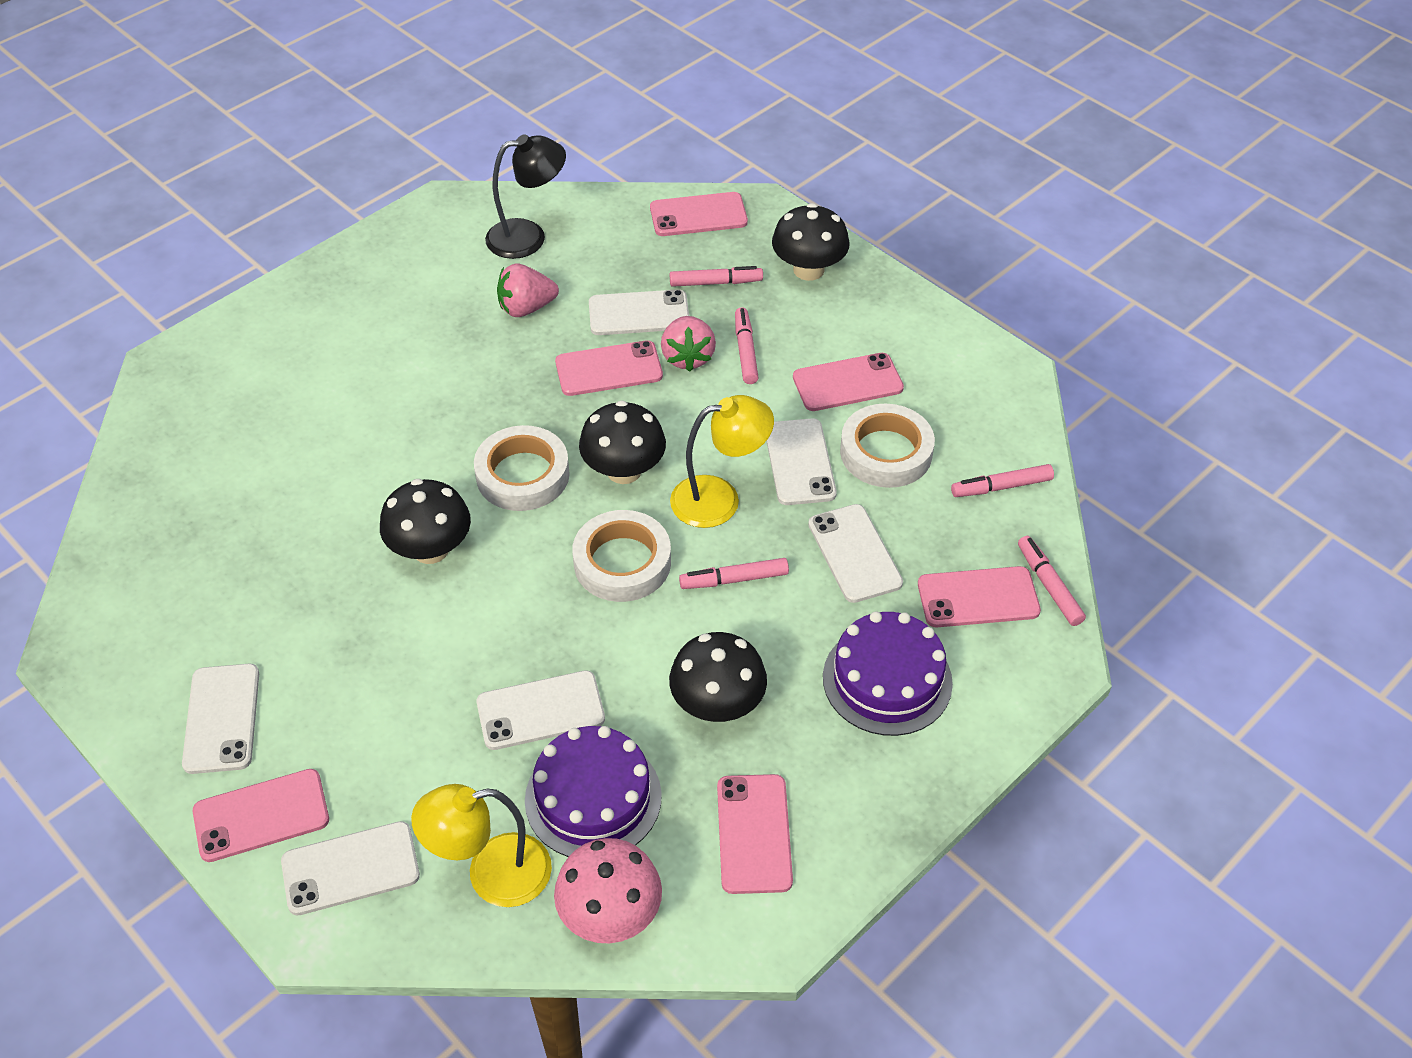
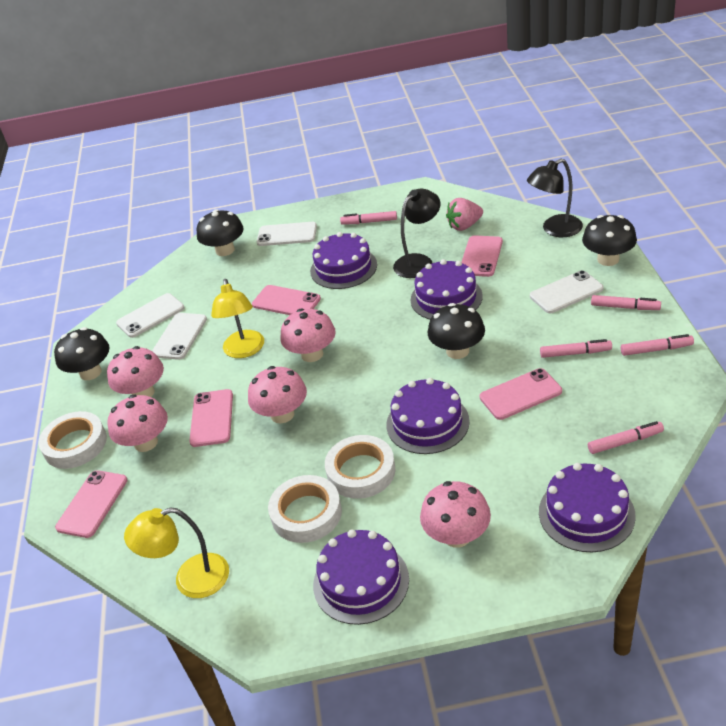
black lamp: 1 -> 2
pink mushroom: 1 -> 5
pink phone: 6 -> 5
pink strawberry: 2 -> 1
purple cake: 2 -> 5
white phone: 6 -> 4

